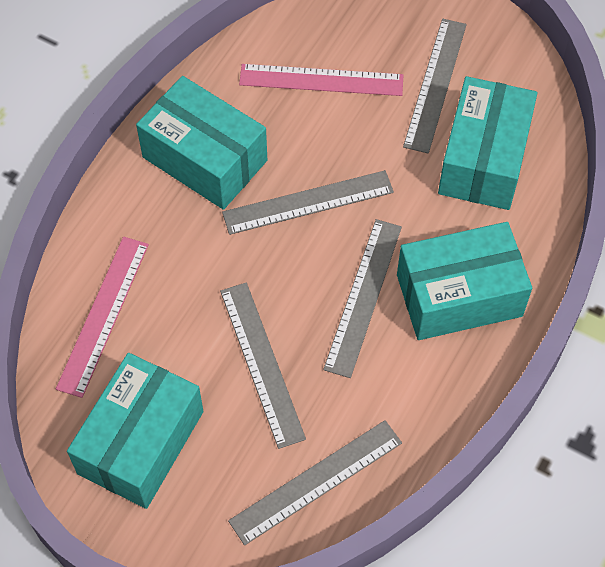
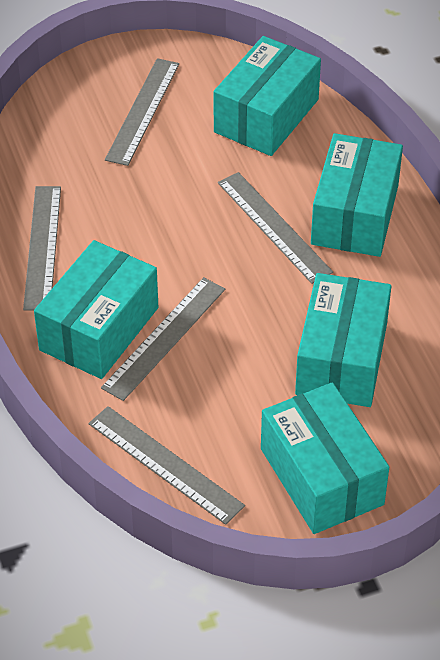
pink ruler: 2 -> 0
turquoise box: 4 -> 5

